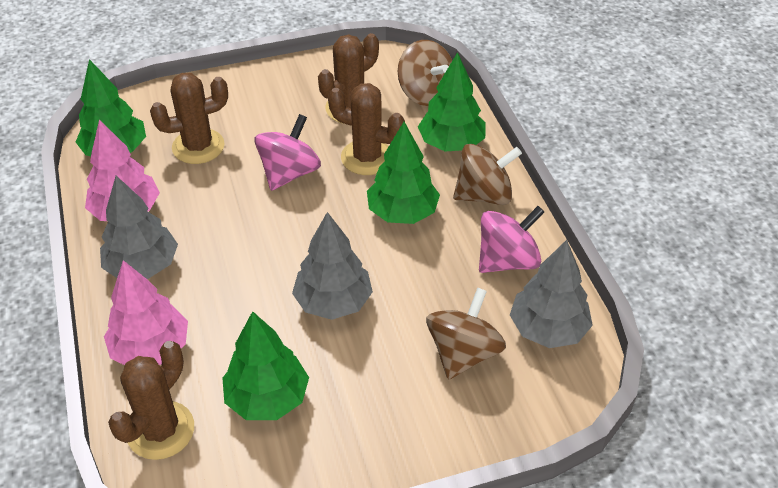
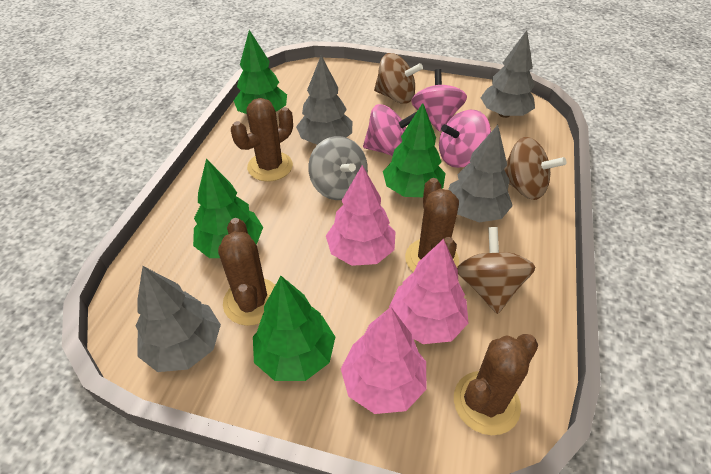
grey spinning top: 0 -> 1
grey tree: 3 -> 4
pink spinning top: 2 -> 3
pink tree: 2 -> 3

